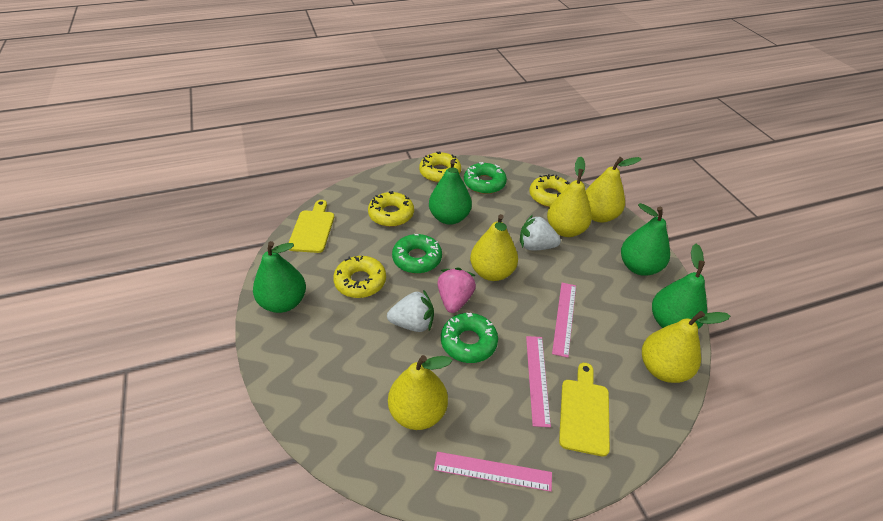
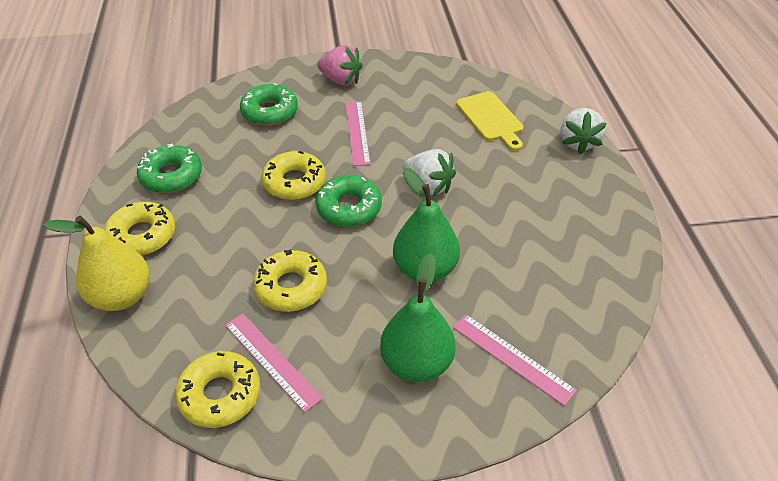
green pear: 4 -> 2
yellow cutting board: 2 -> 1
yellow pear: 5 -> 1

